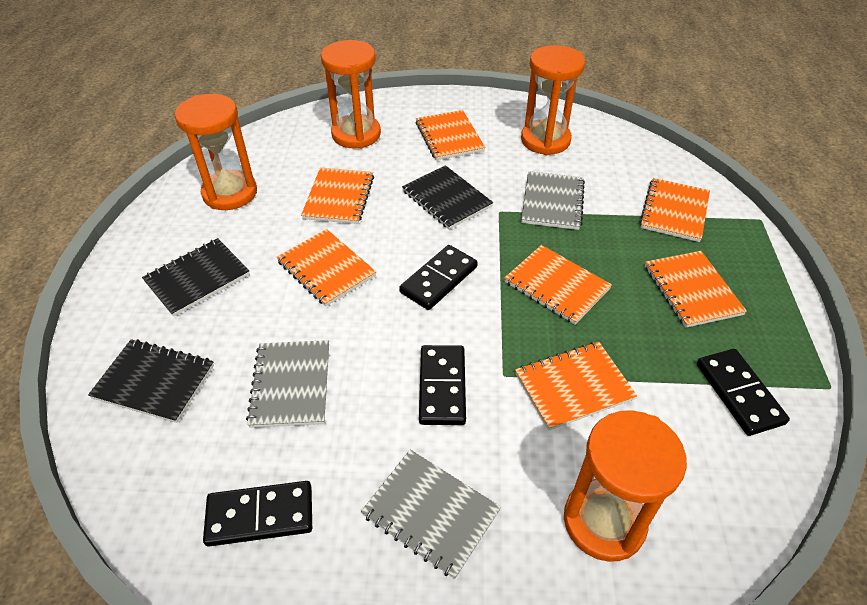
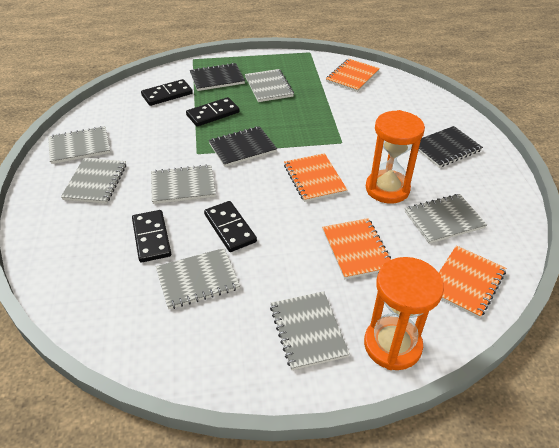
grey notebook: 3 -> 7
orange hourglass: 4 -> 2
orange notebook: 7 -> 4

